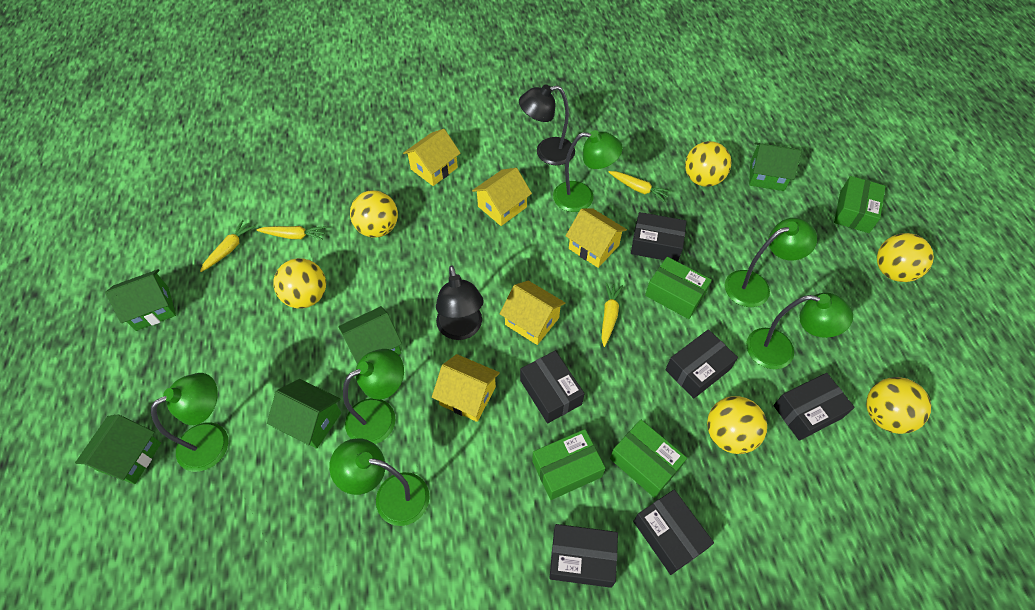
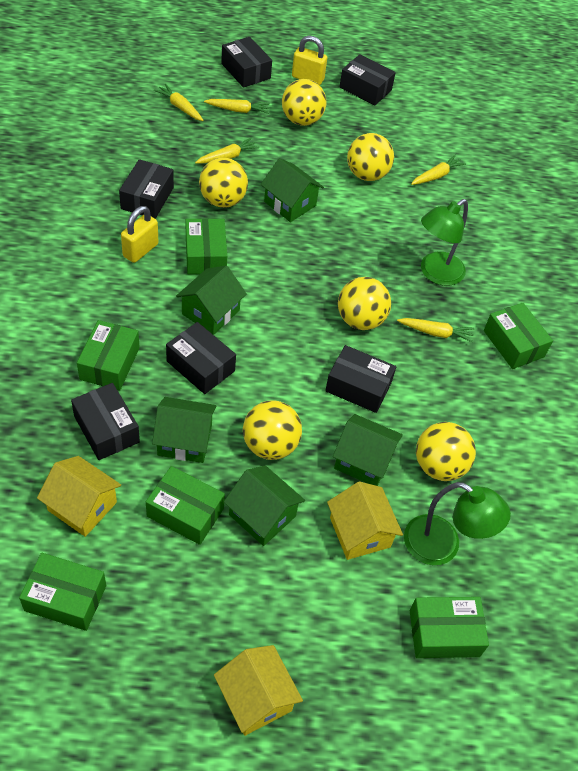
black lamp: 2 -> 0
green box: 4 -> 6
green lamp: 6 -> 2
yellow carrot: 4 -> 5
yellow house: 5 -> 3
yellow padlock: 0 -> 2

